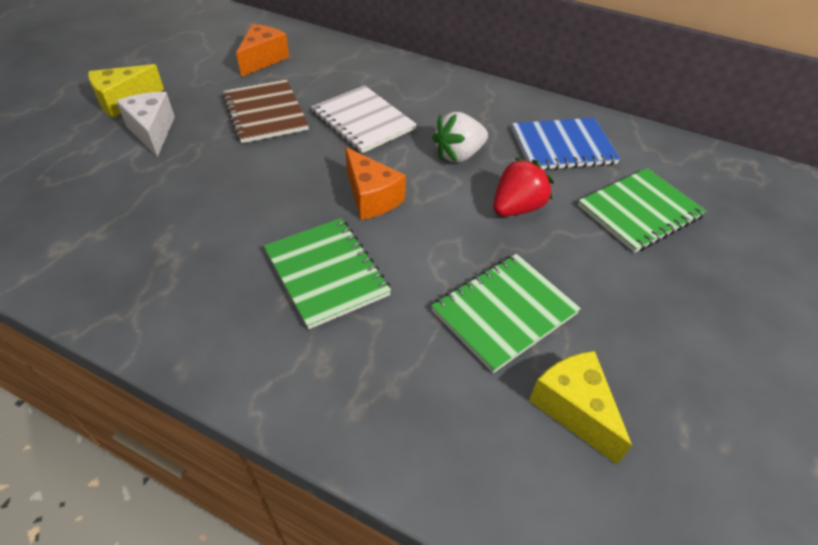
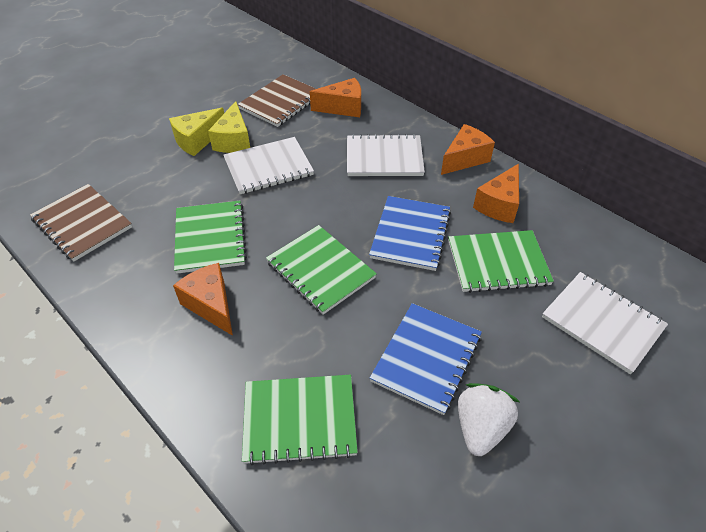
blue notebook: 1 -> 2
brown notebook: 1 -> 2
green notebook: 3 -> 4
orange cheese: 2 -> 4
red strawberry: 1 -> 0
white cheese: 1 -> 0
white notebook: 1 -> 3

